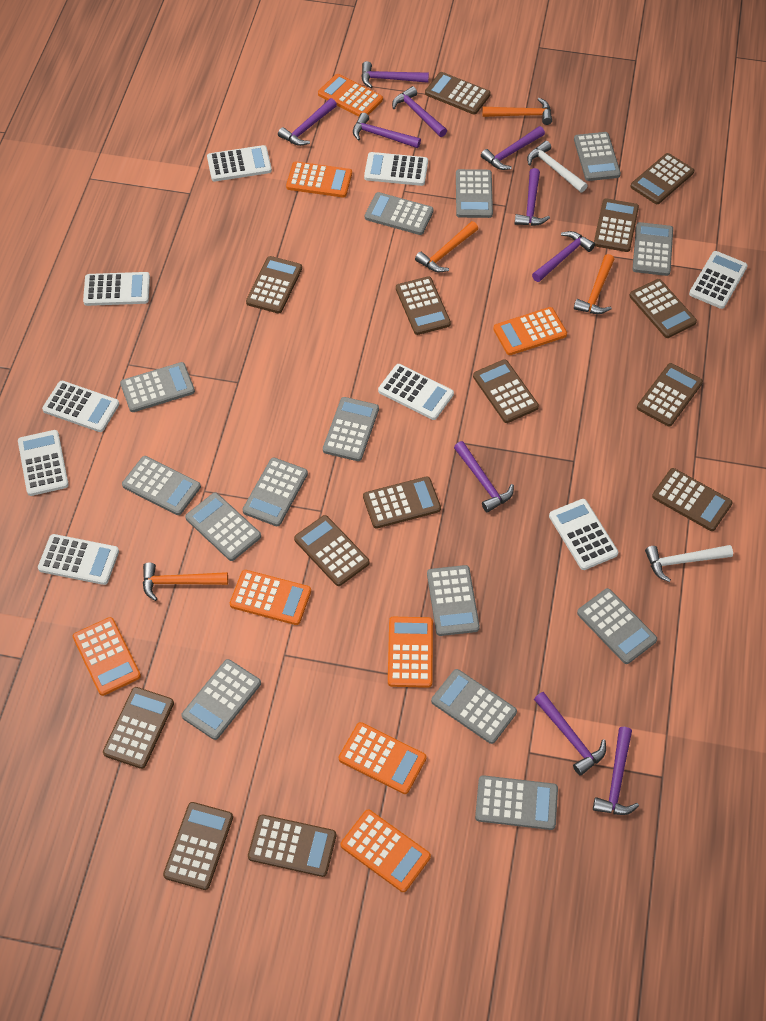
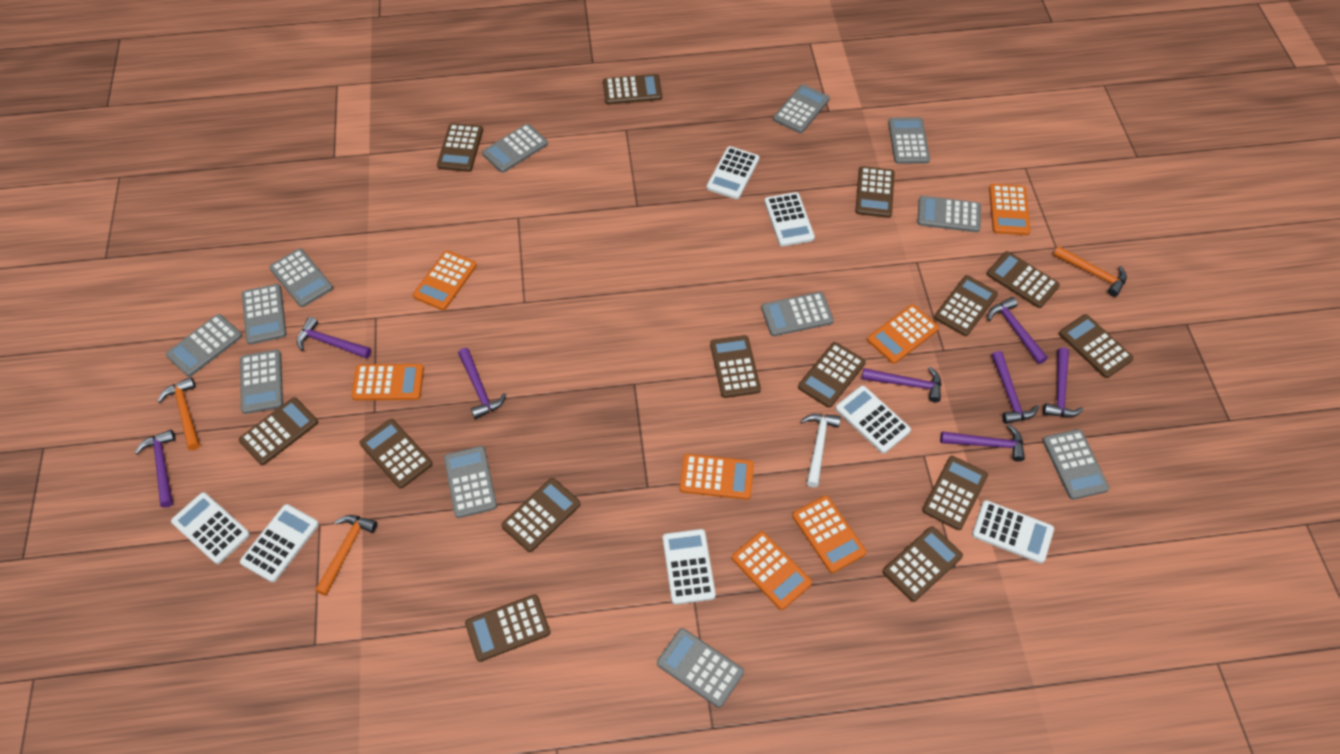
grey calculator: 14 -> 12
orange calculator: 8 -> 7
orange hammer: 4 -> 3
purple hammer: 10 -> 8
white calculator: 9 -> 7
white hammer: 2 -> 1

